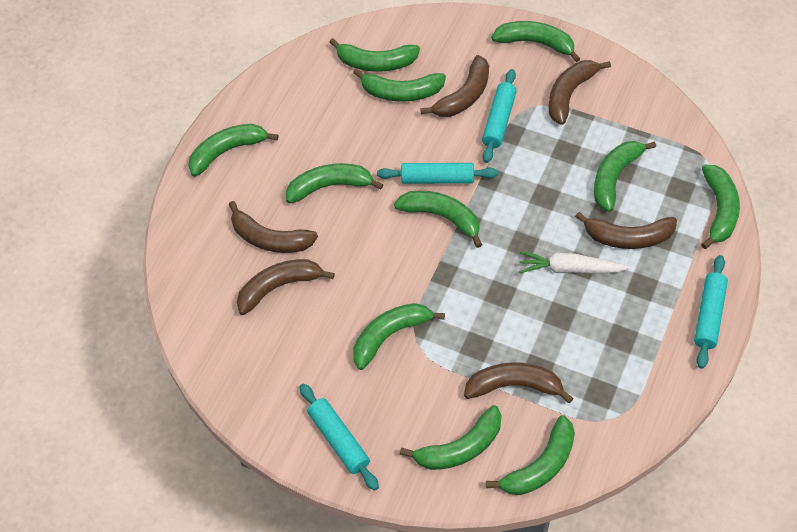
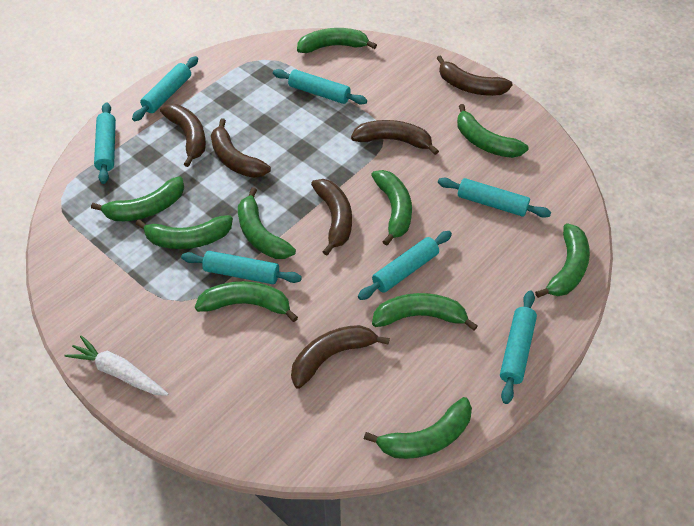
green banana: 11 -> 10
turquoise rolling pin: 4 -> 7

